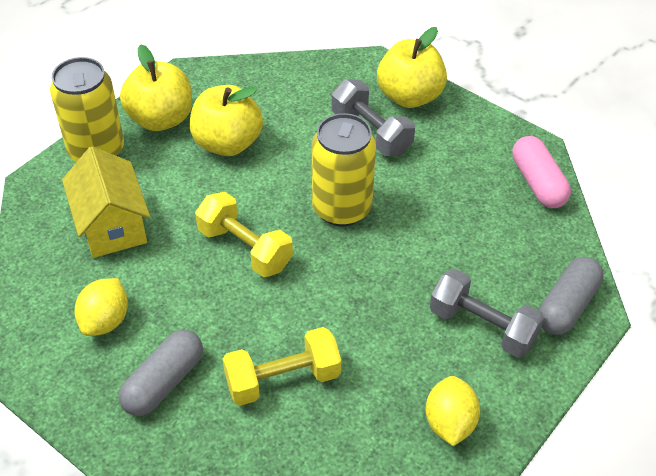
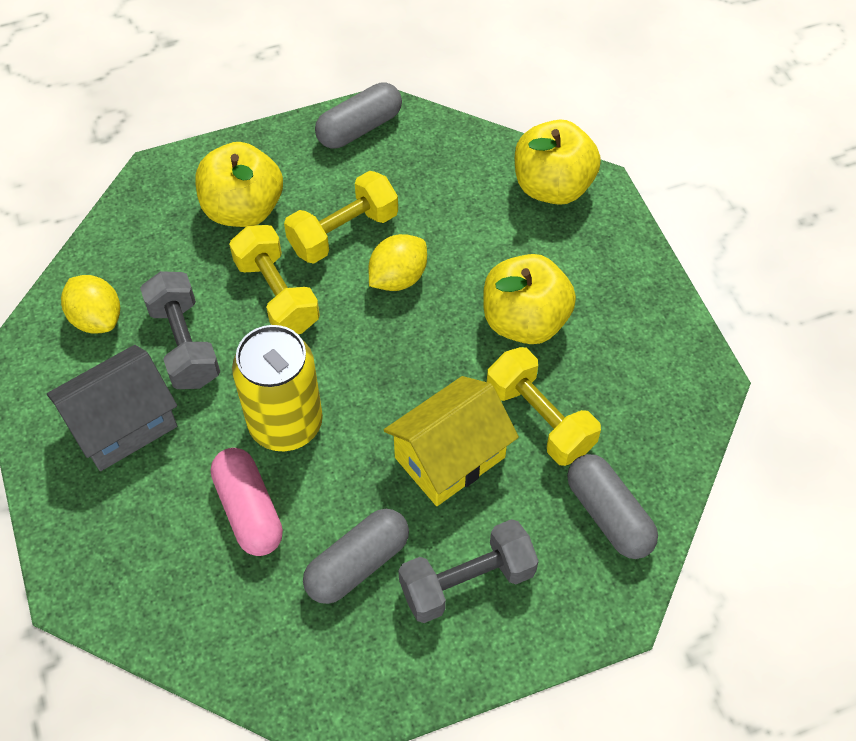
grey capsule: 2 -> 3
grey house: 0 -> 1
yellow can: 2 -> 1
yellow dumbbell: 2 -> 3

